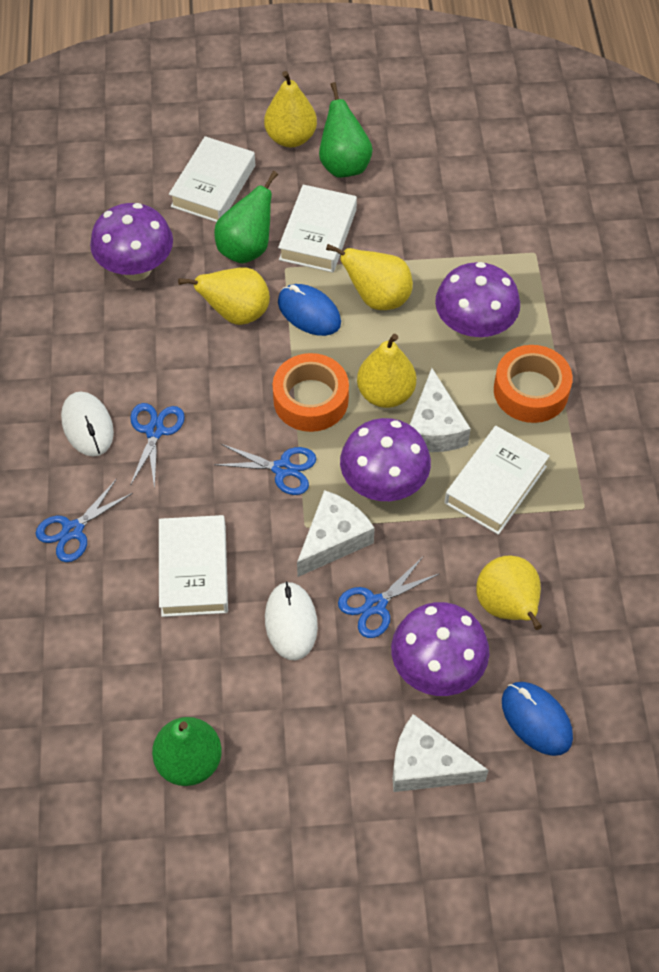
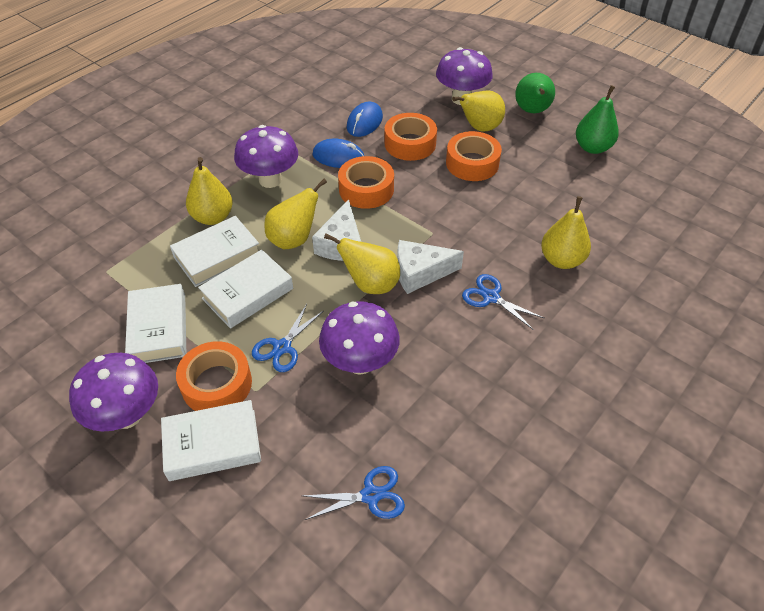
blue scissors: 4 -> 3
green pear: 3 -> 2
orange tape: 2 -> 4
white cheese: 3 -> 2
white mouse: 2 -> 0

